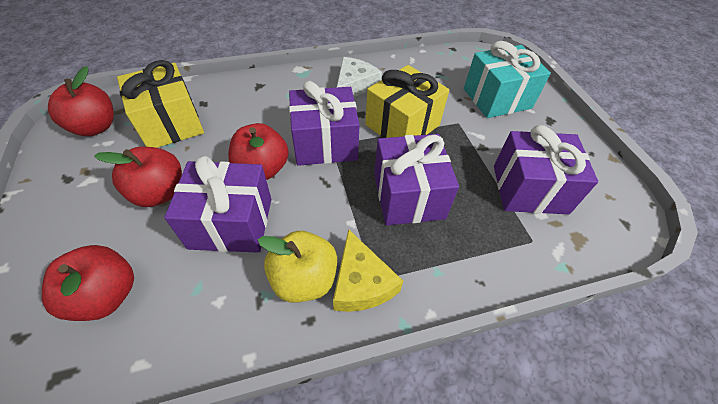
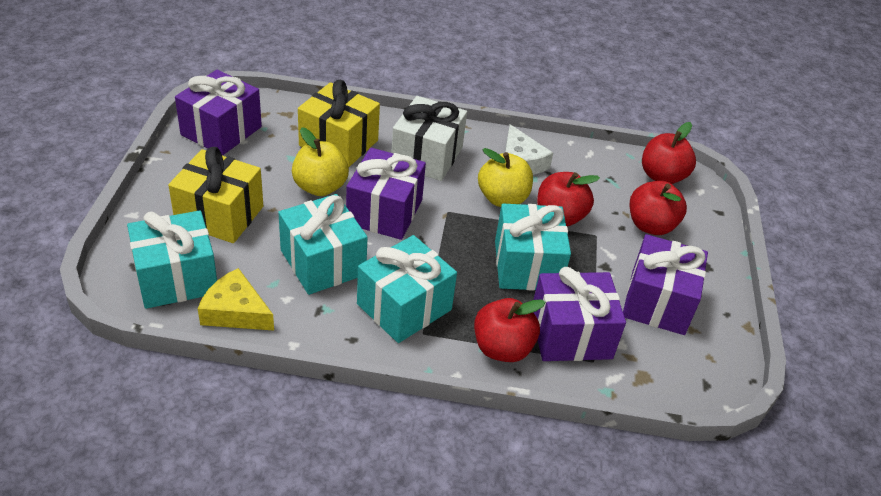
turquoise gift: 1 -> 4
white gift: 0 -> 1
yellow apple: 1 -> 2

